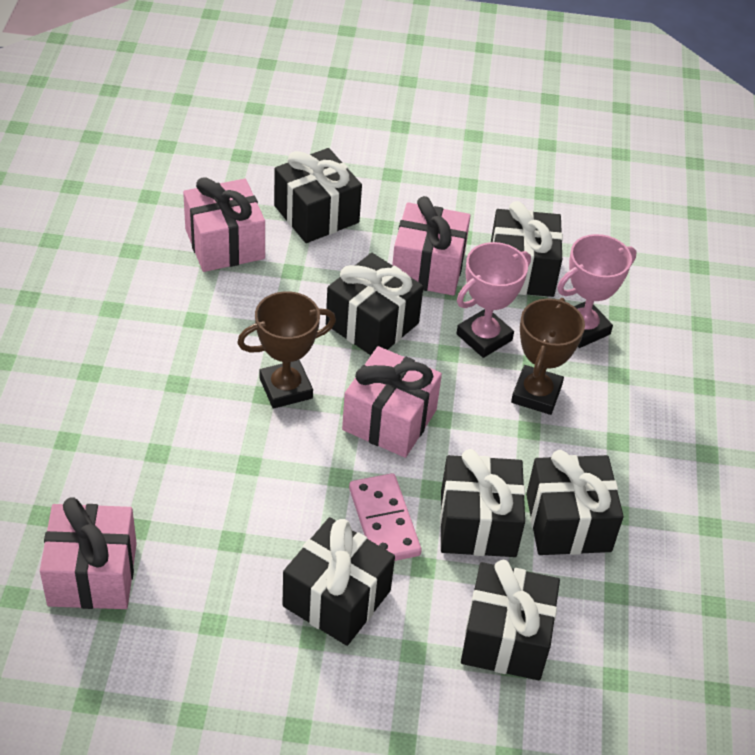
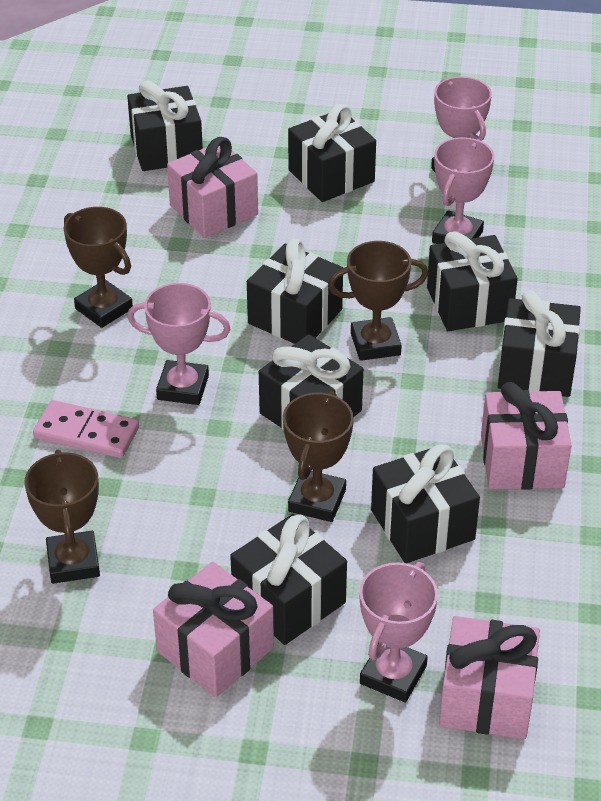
black gift: 7 -> 8
brown trophy: 2 -> 4
pink trophy: 2 -> 4

